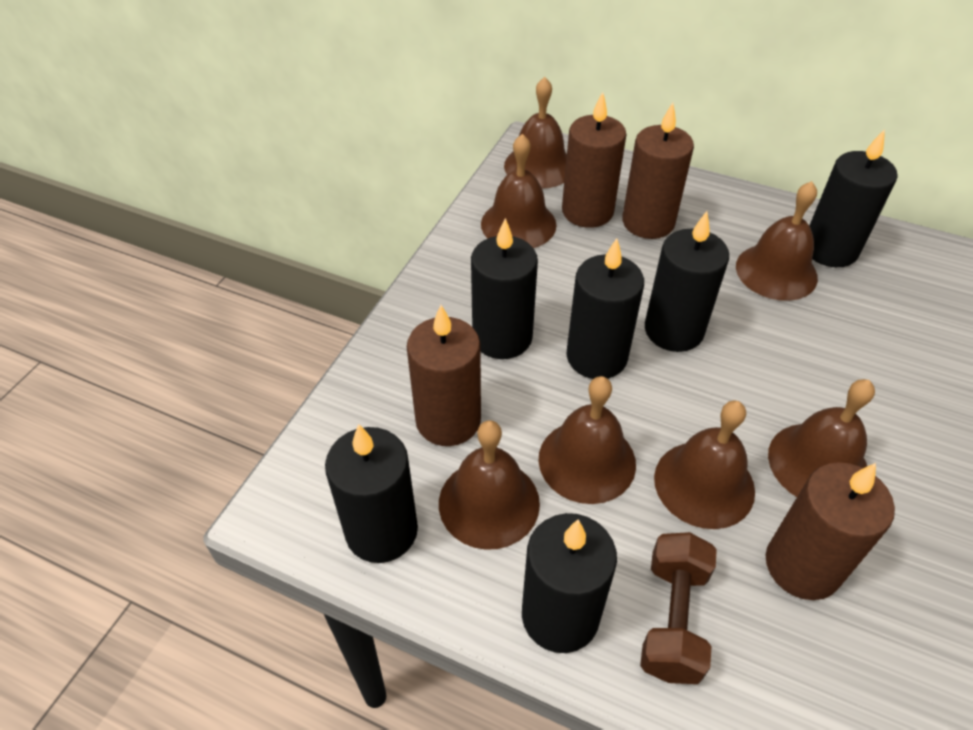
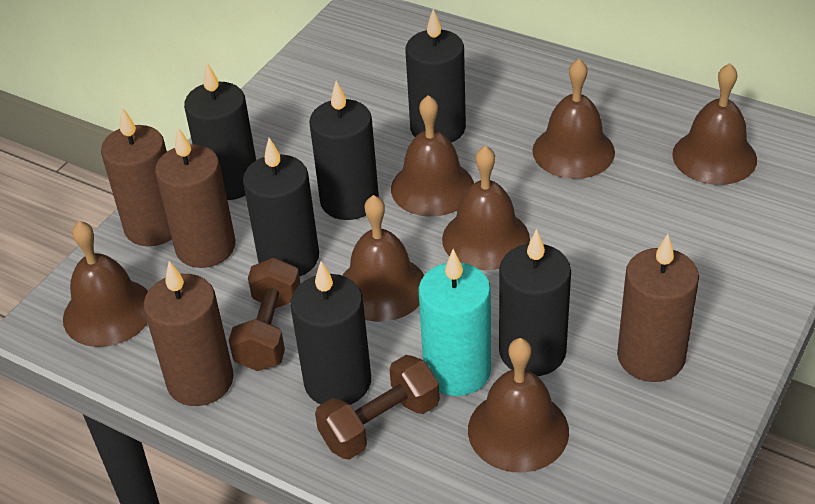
brown dumbbell: 1 -> 2
turquoise candle: 0 -> 1

